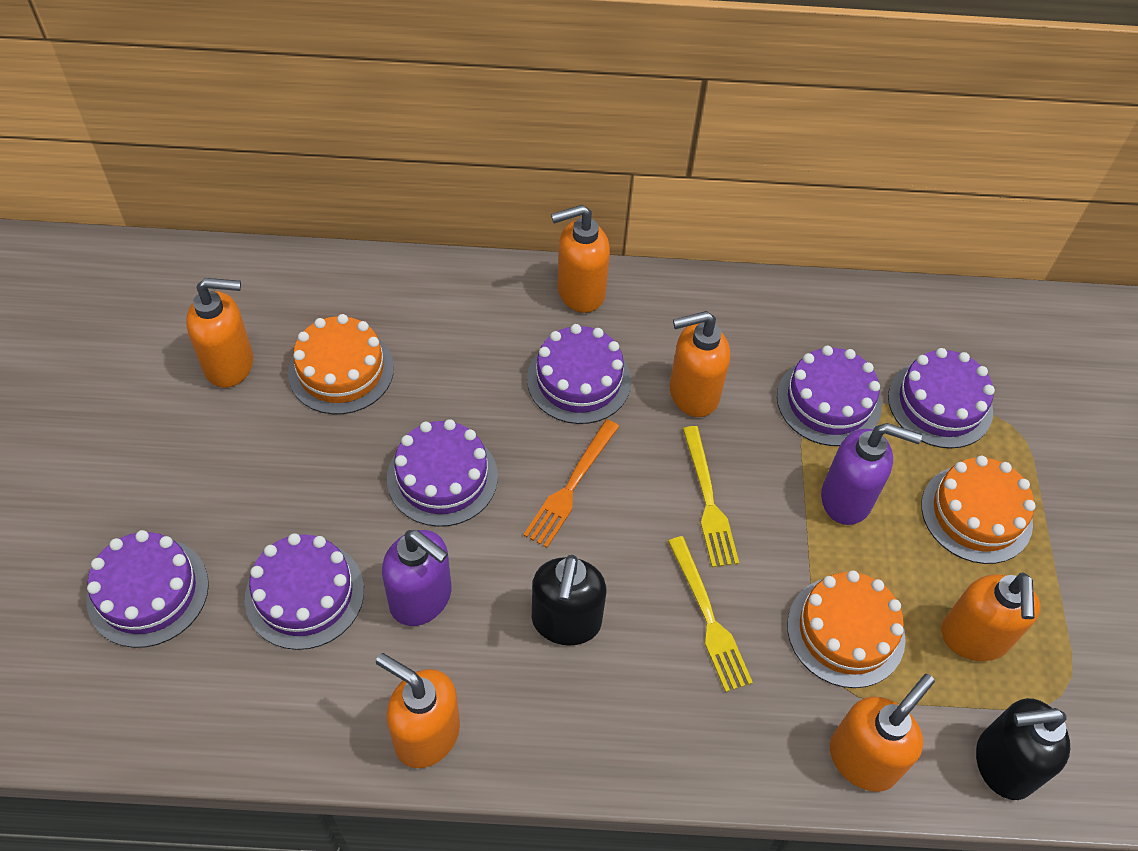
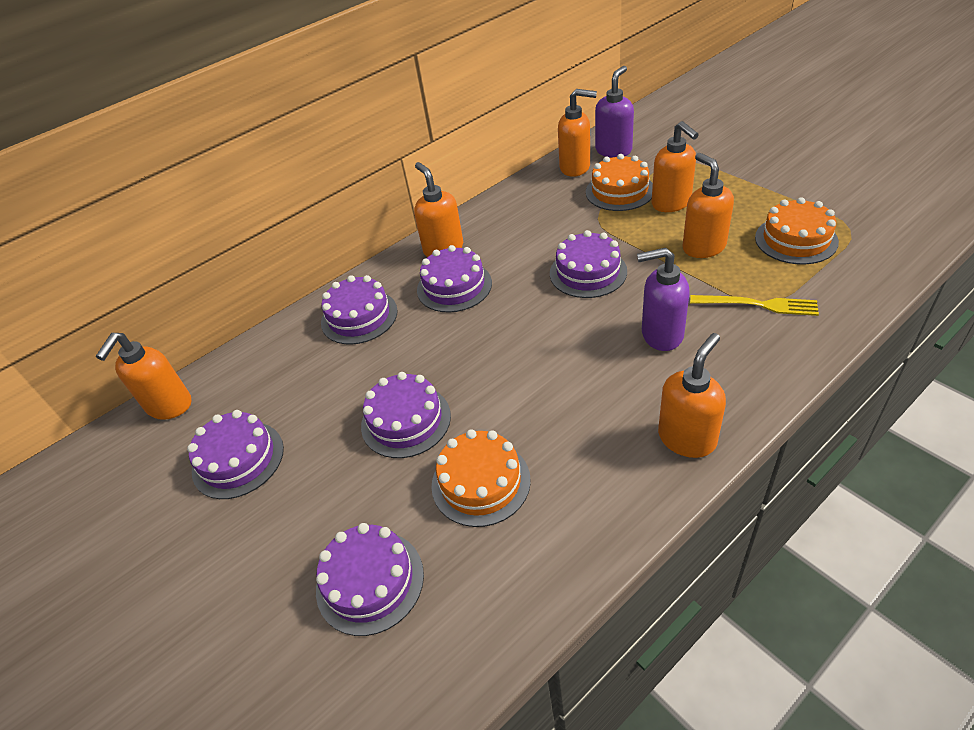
black soap dispenser: 2 -> 0
orange fork: 1 -> 0
yellow fork: 2 -> 1

